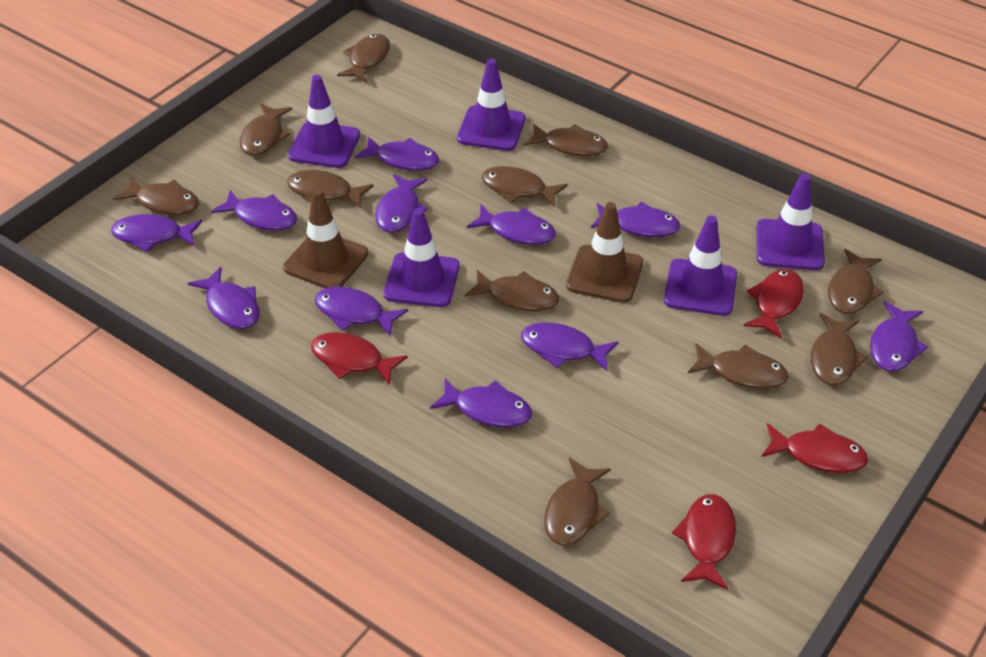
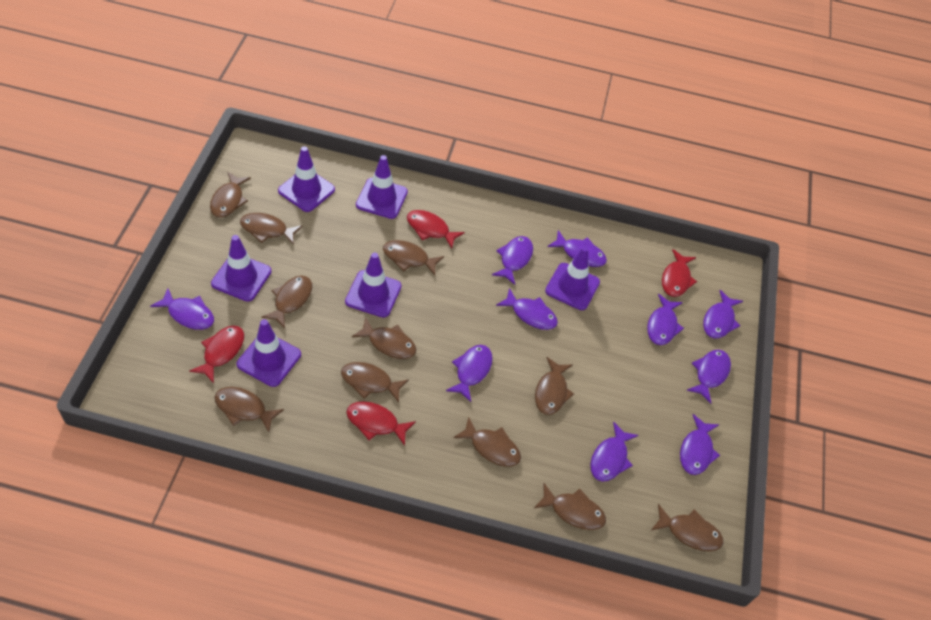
brown traffic cone: 2 -> 0
purple fish: 11 -> 10
purple traffic cone: 5 -> 6

